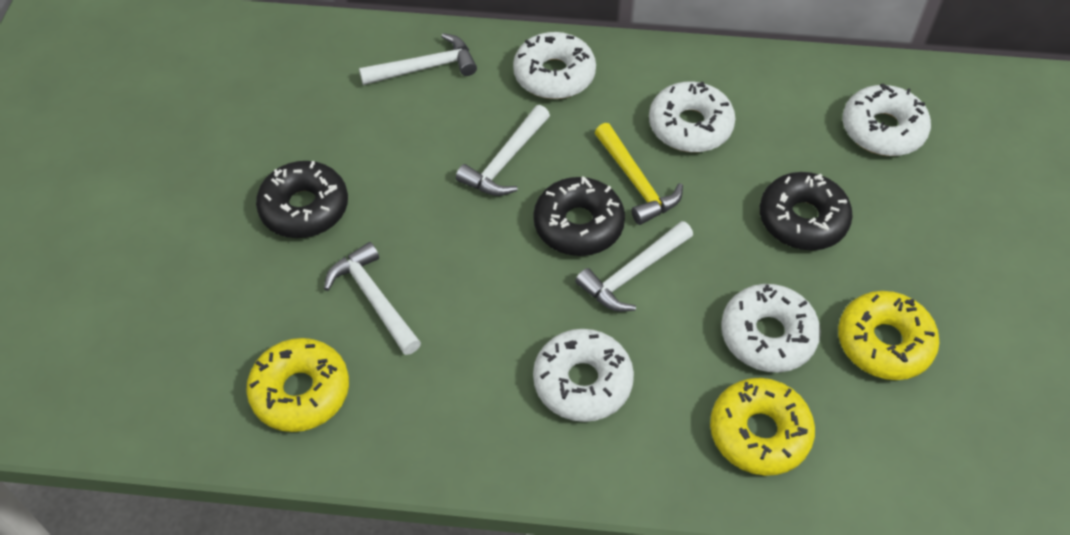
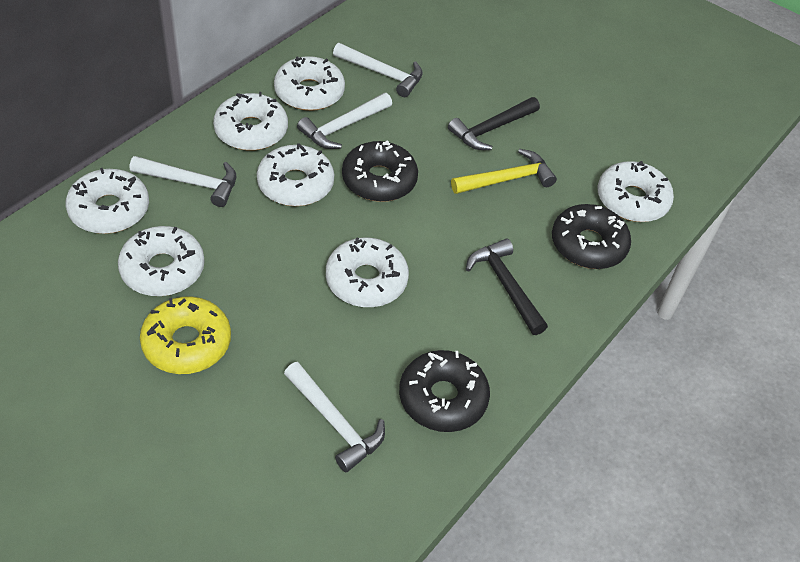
black hammer: 0 -> 2
white donut: 5 -> 7
yellow donut: 3 -> 1

